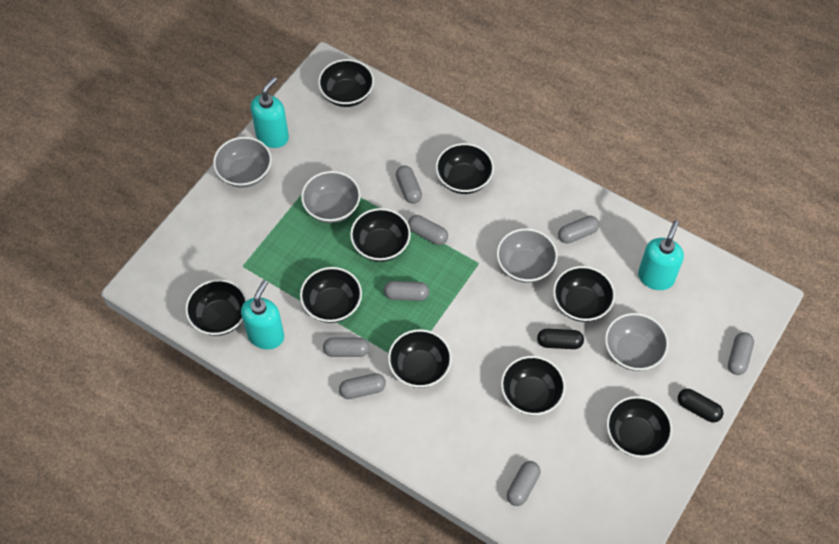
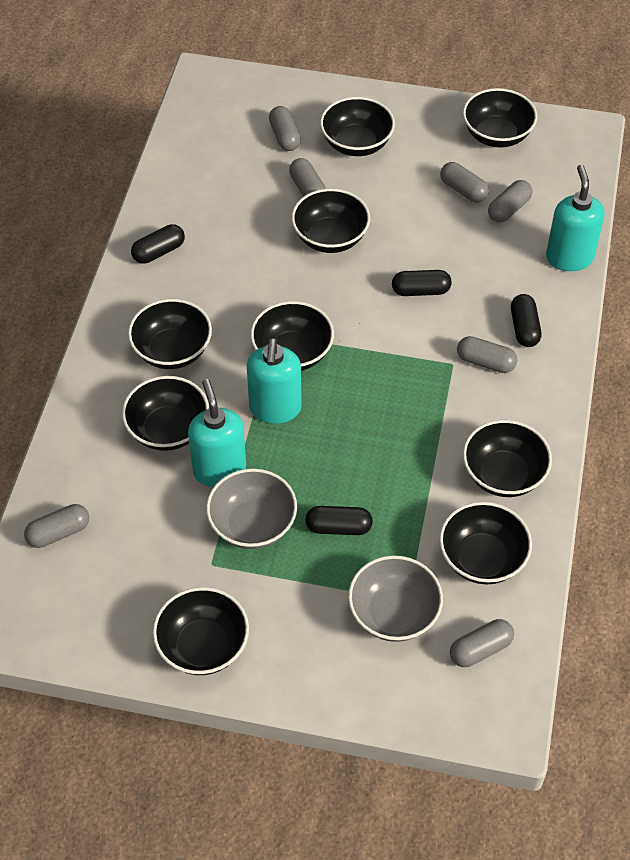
black capsule: 2 -> 4
grey bowl: 4 -> 2
grey capsule: 8 -> 7

